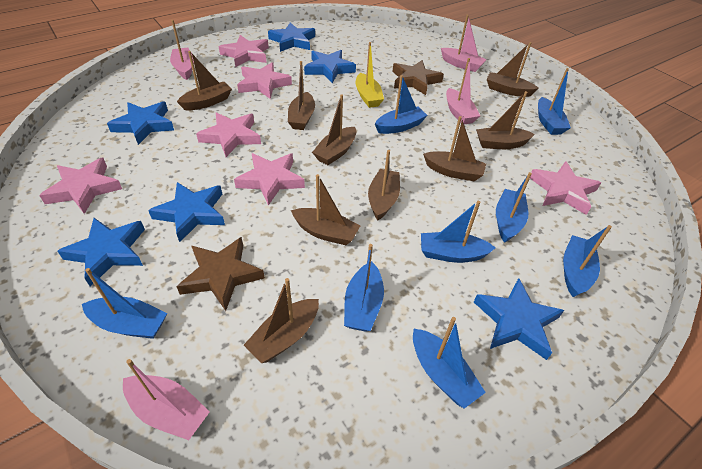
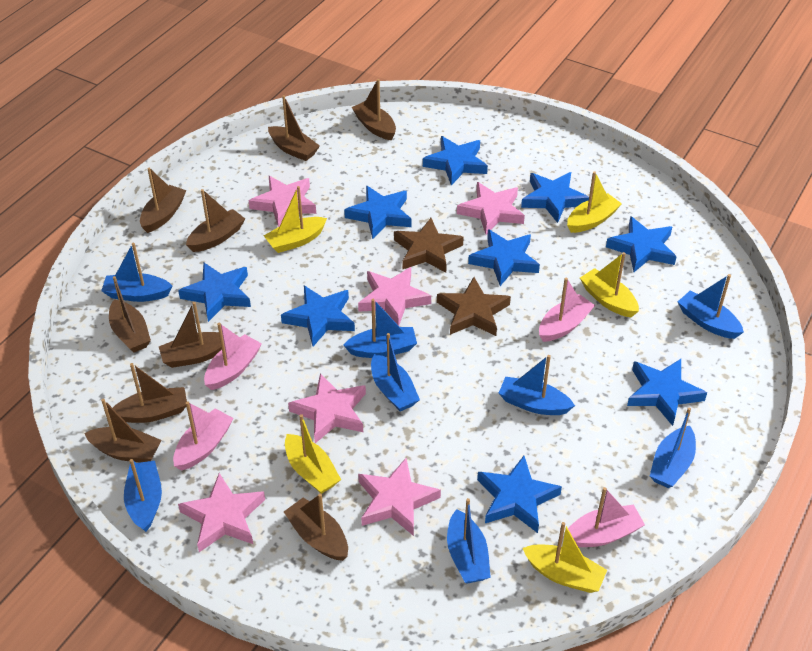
blue star: 6 -> 9
yellow boat: 1 -> 5

